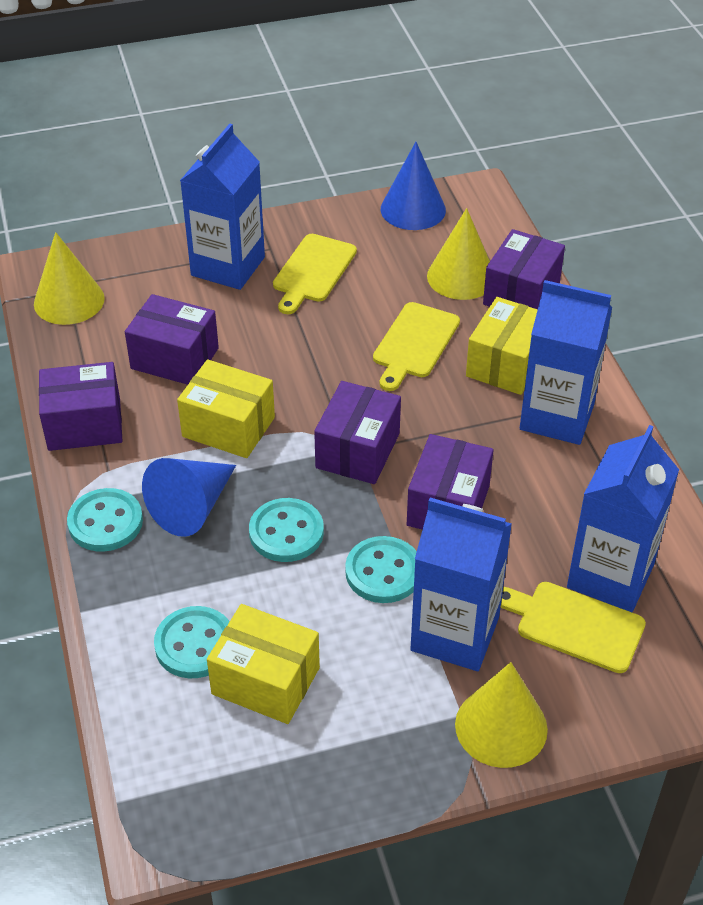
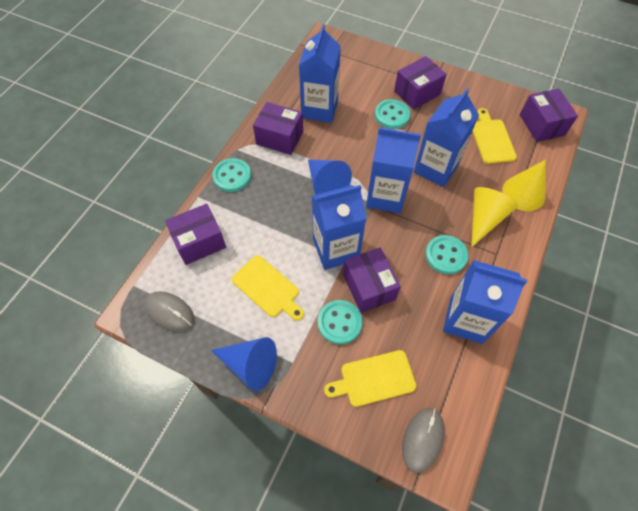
blue carton: 4 -> 5
grey mouse: 0 -> 2
yellow box: 3 -> 0
yellow cone: 3 -> 2

